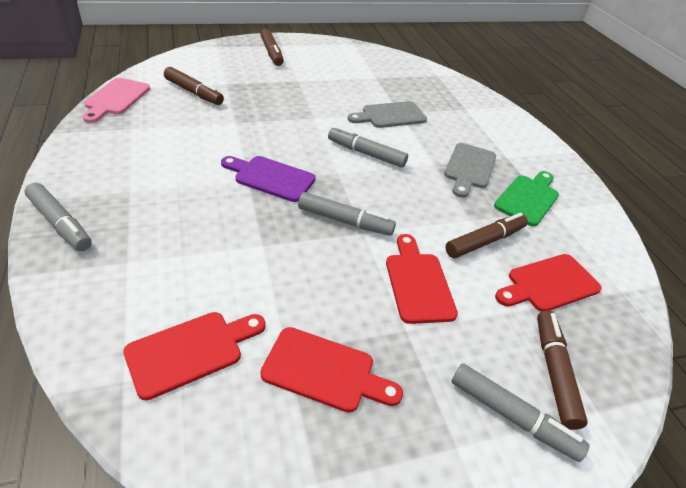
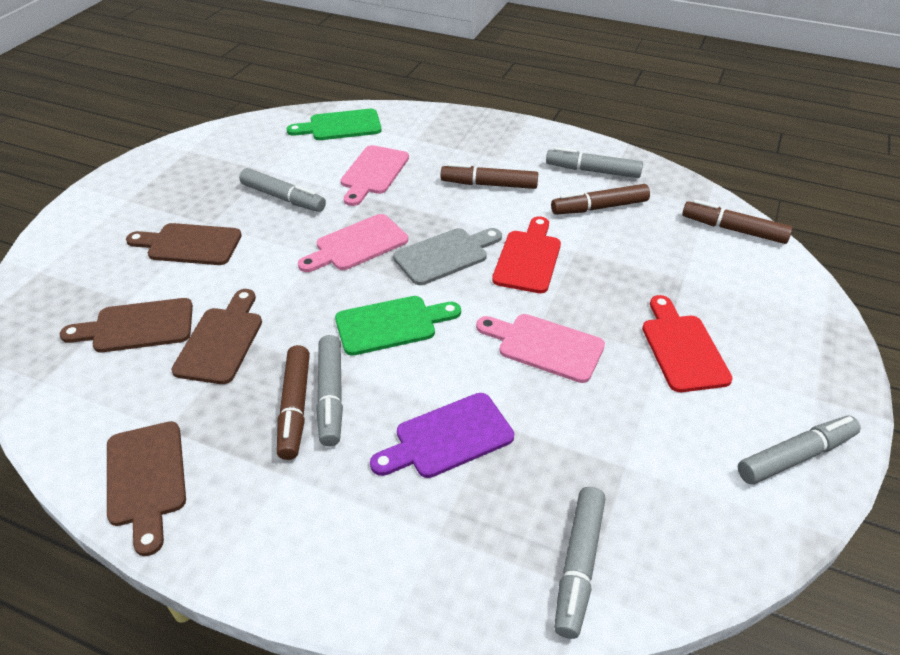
brown cutting board: 0 -> 4
green cutting board: 1 -> 2
grey cutting board: 2 -> 1
grey marker: 4 -> 5
pink cutting board: 1 -> 3
red cutting board: 4 -> 2

